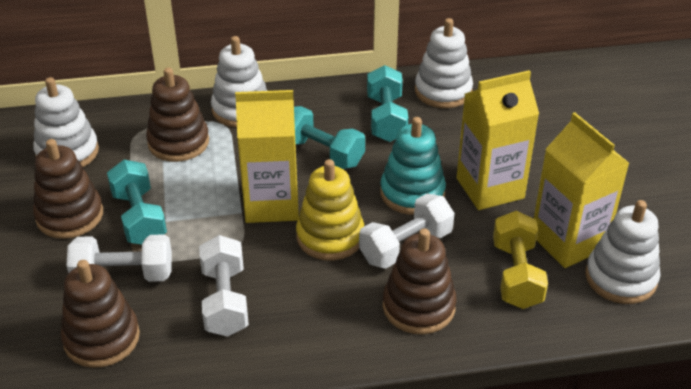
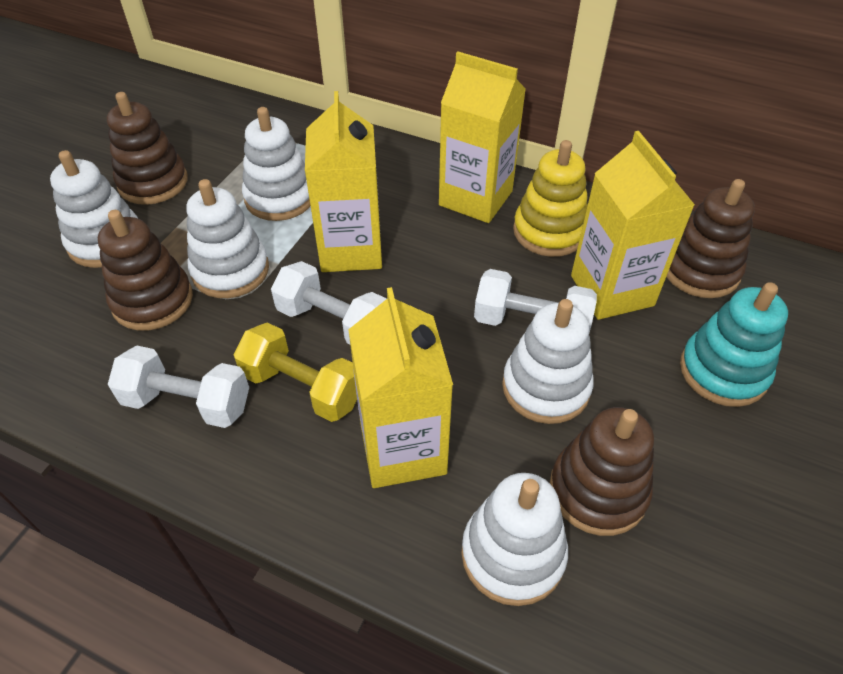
turquoise dumbbell: 3 -> 0
white stacking toy: 4 -> 5
yellow carton: 3 -> 4

